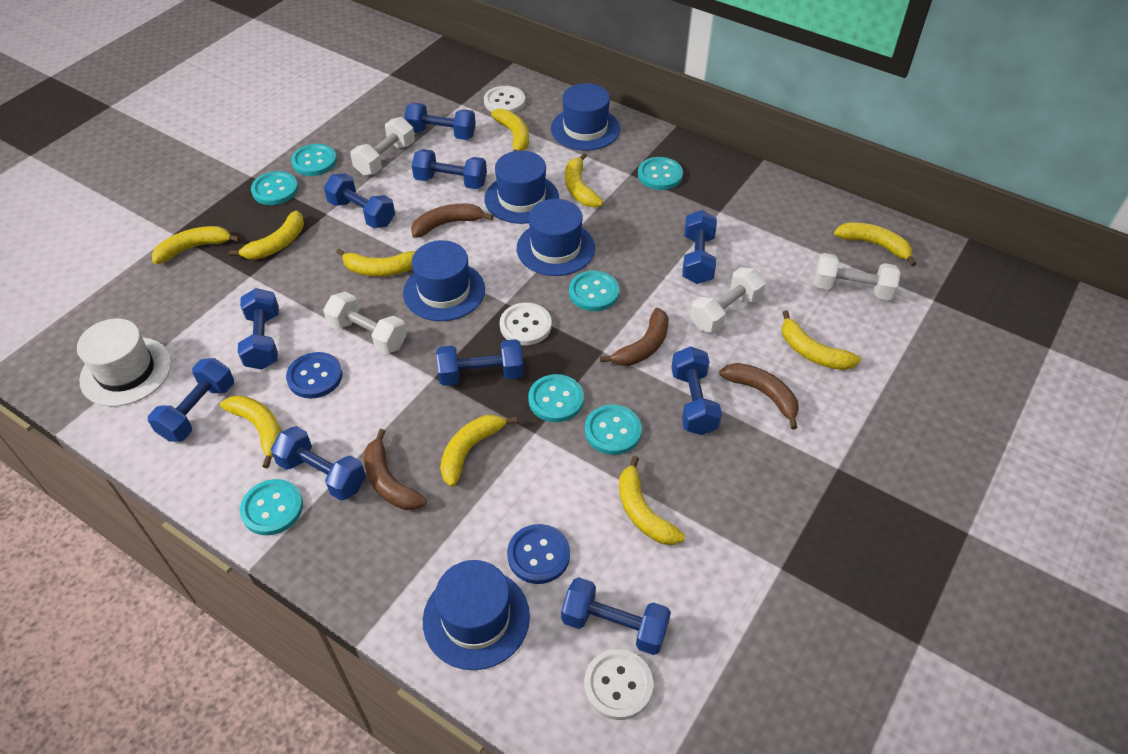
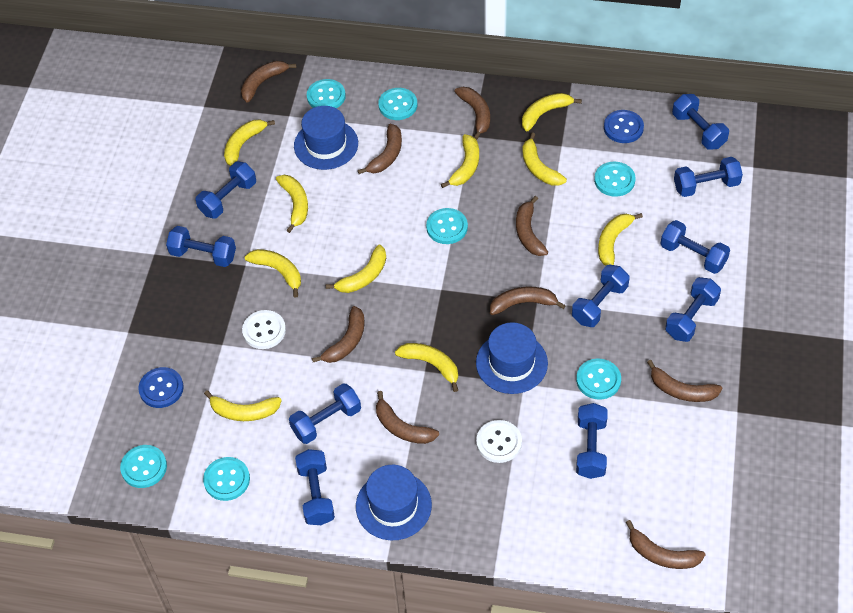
blue hat: 5 -> 3
brown banana: 4 -> 9
white button: 3 -> 2
white dumbbell: 4 -> 0
white hat: 1 -> 0

